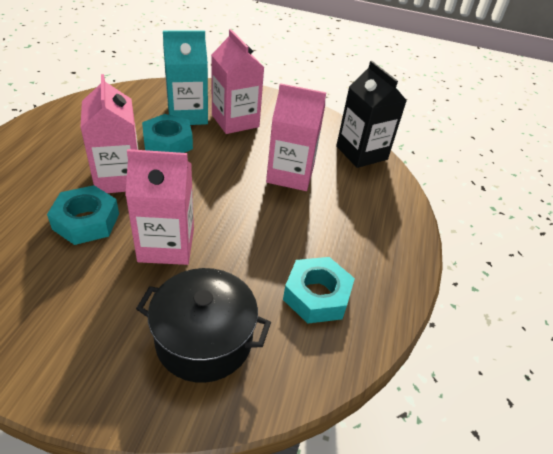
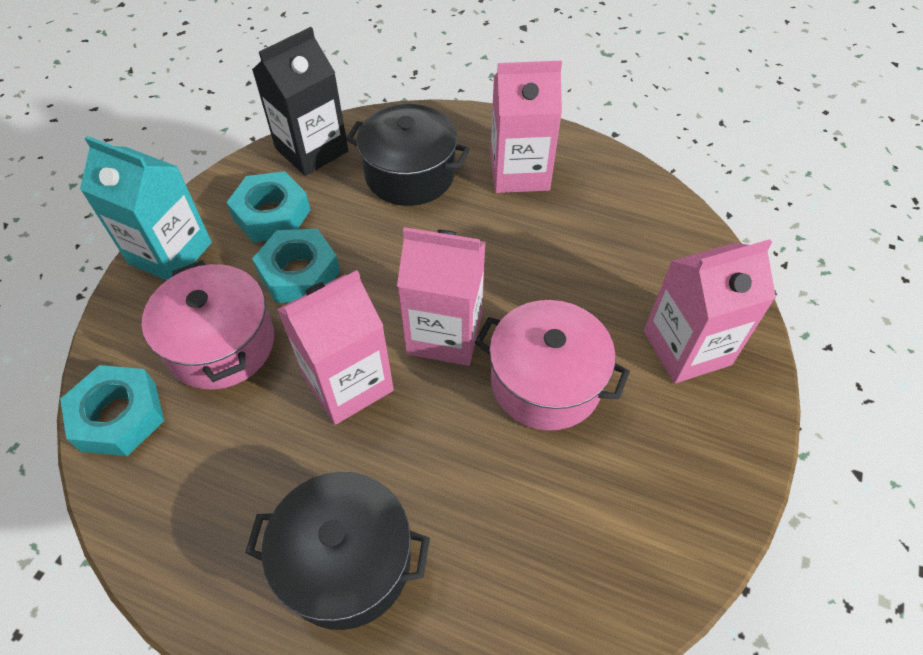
black pot: 1 -> 2
pink pot: 0 -> 2

